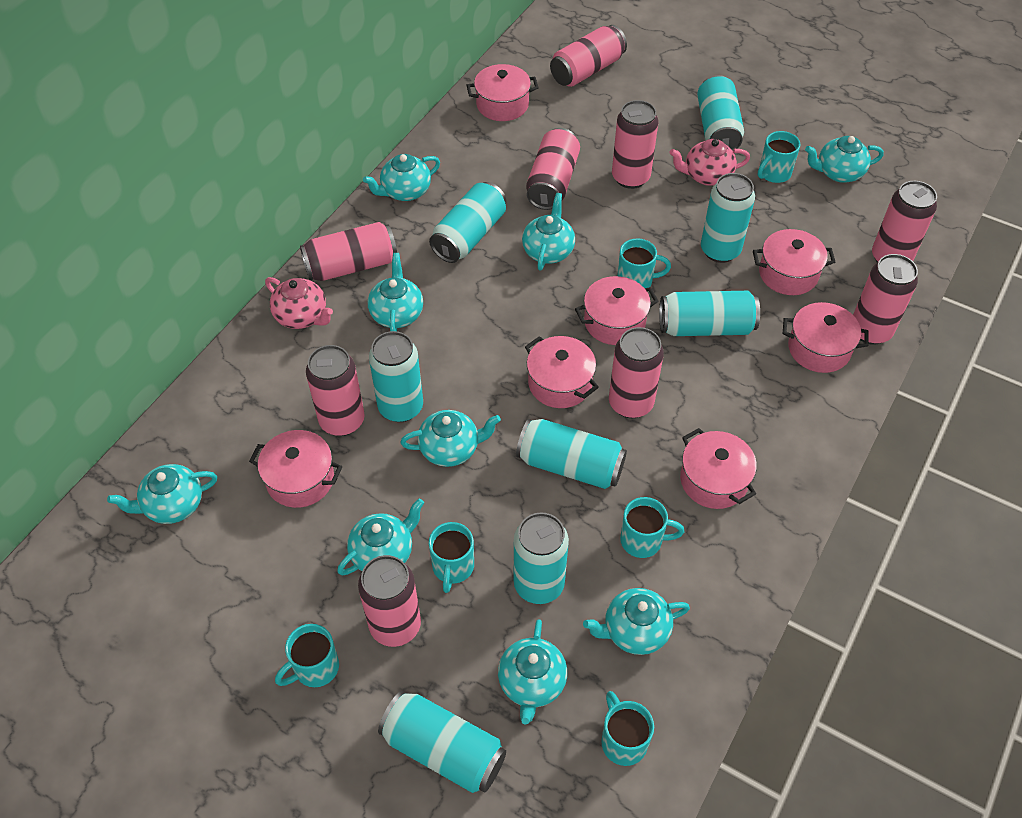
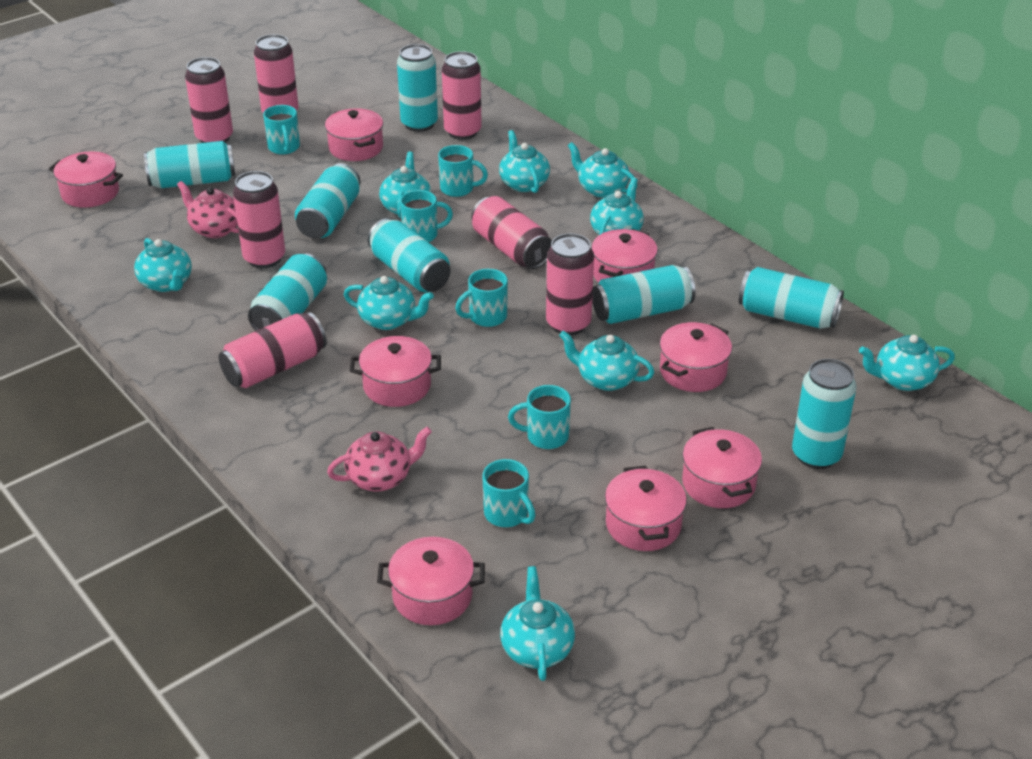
pink can: 9 -> 7
pink pot: 7 -> 8

